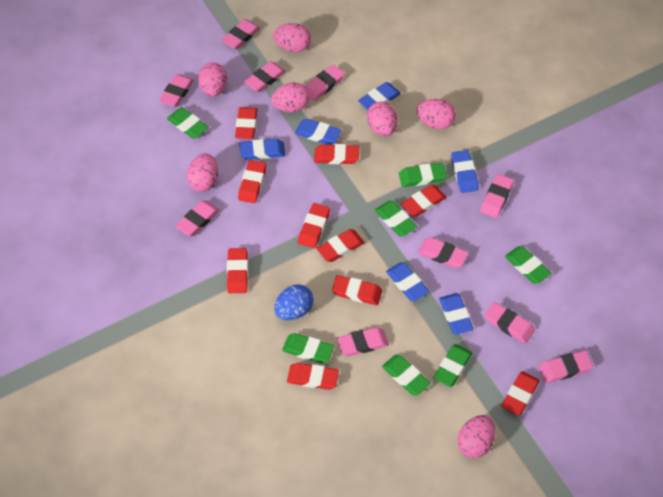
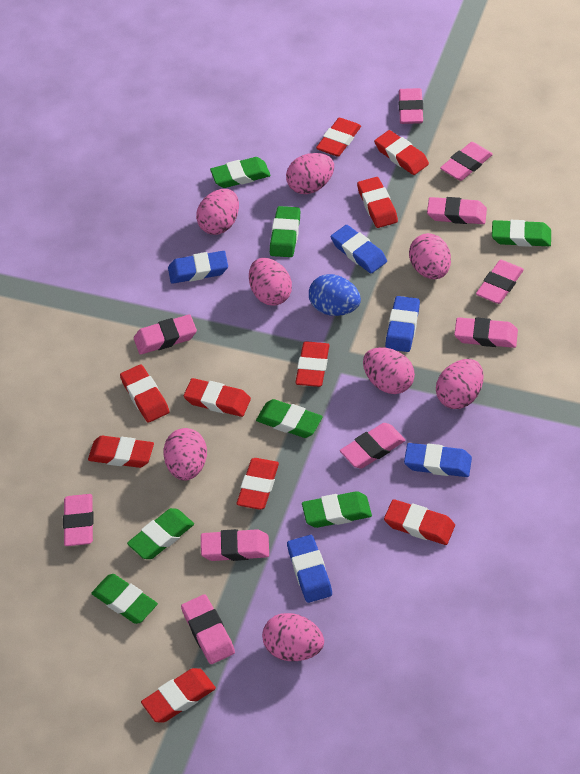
blue eraser: 6 -> 5
pink egg: 7 -> 8

